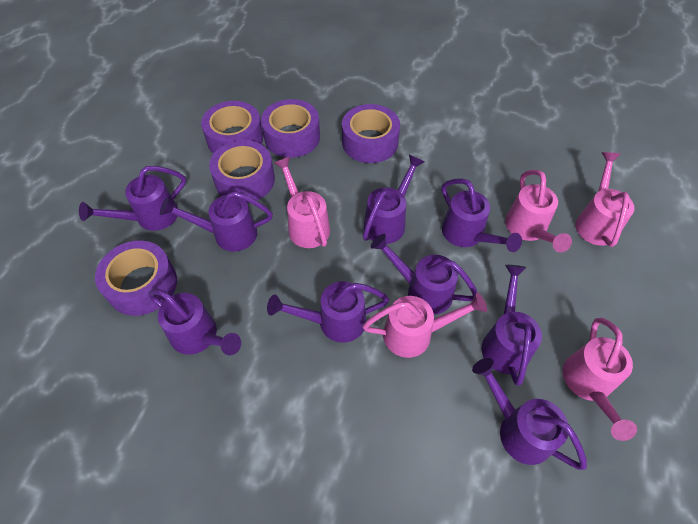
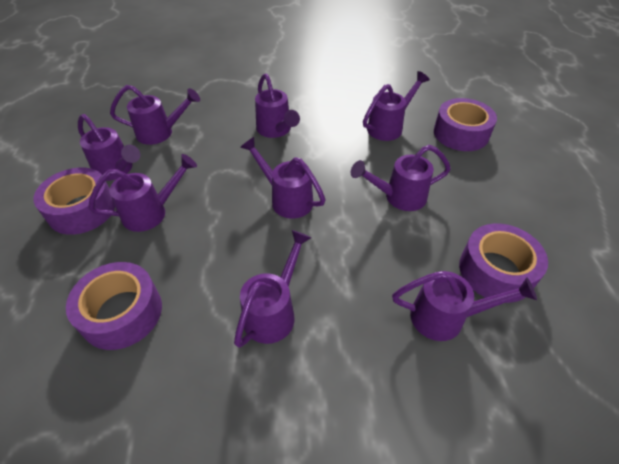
pink watering can: 5 -> 0
purple tape: 5 -> 4

